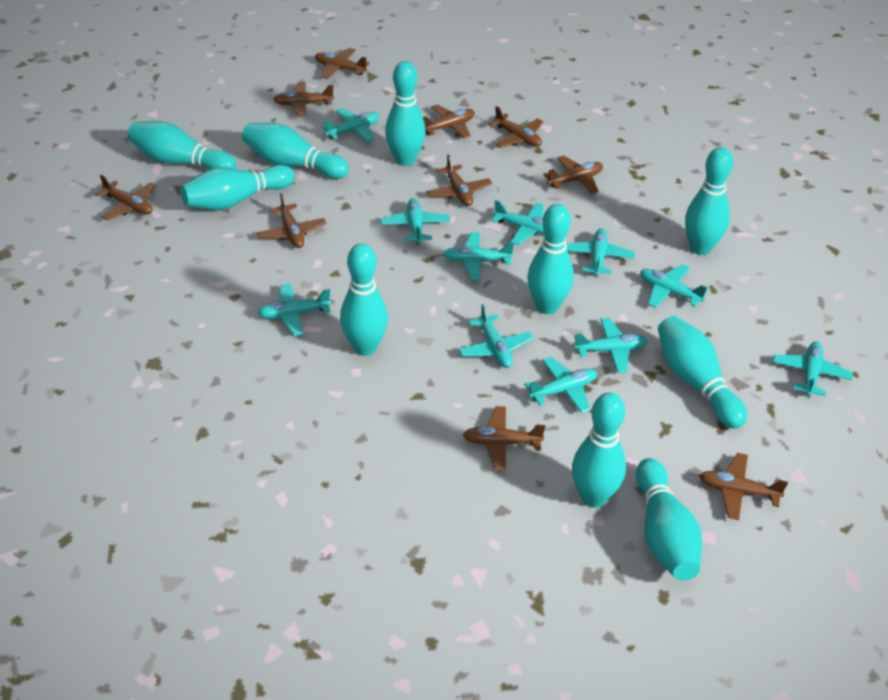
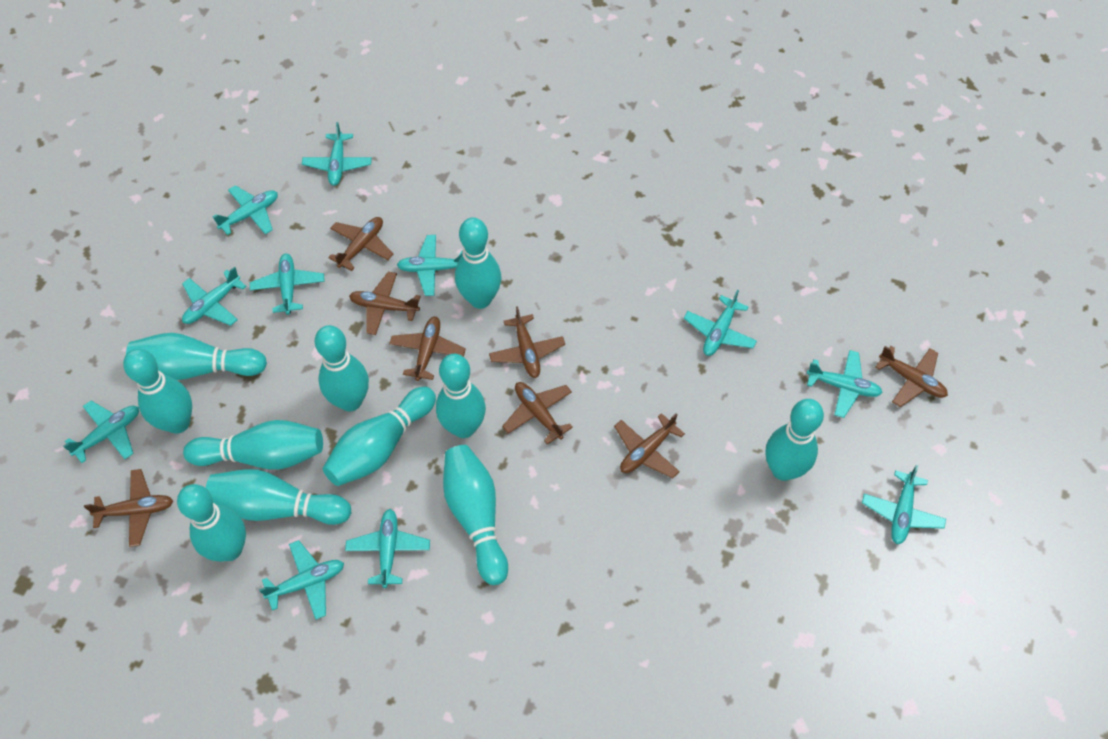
brown plane: 10 -> 8
turquoise bowling pin: 10 -> 11

